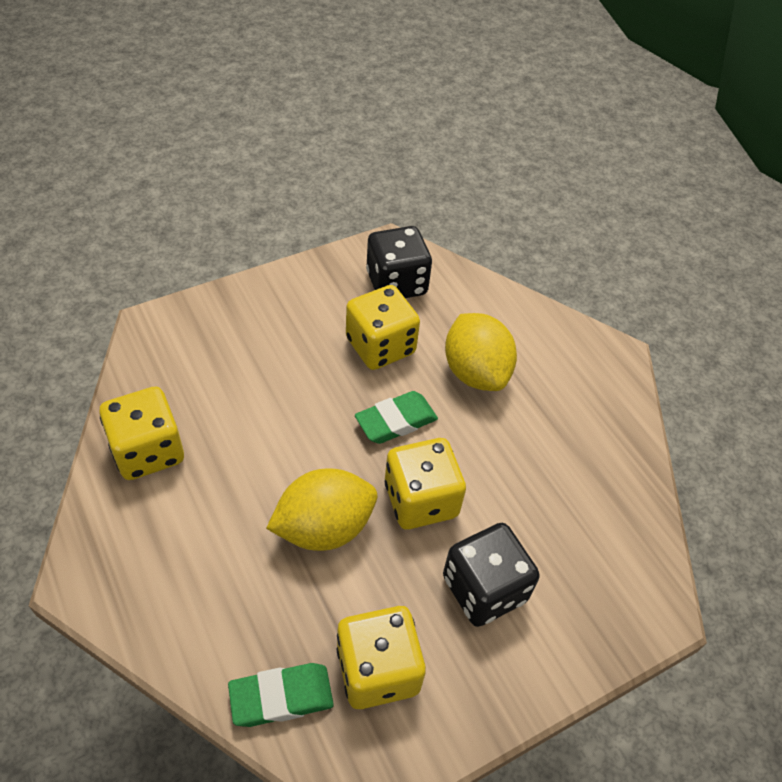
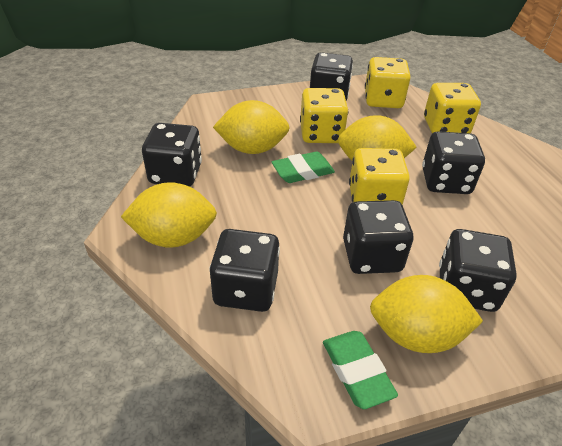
black dice: 2 -> 6
yellow lemon: 2 -> 4

